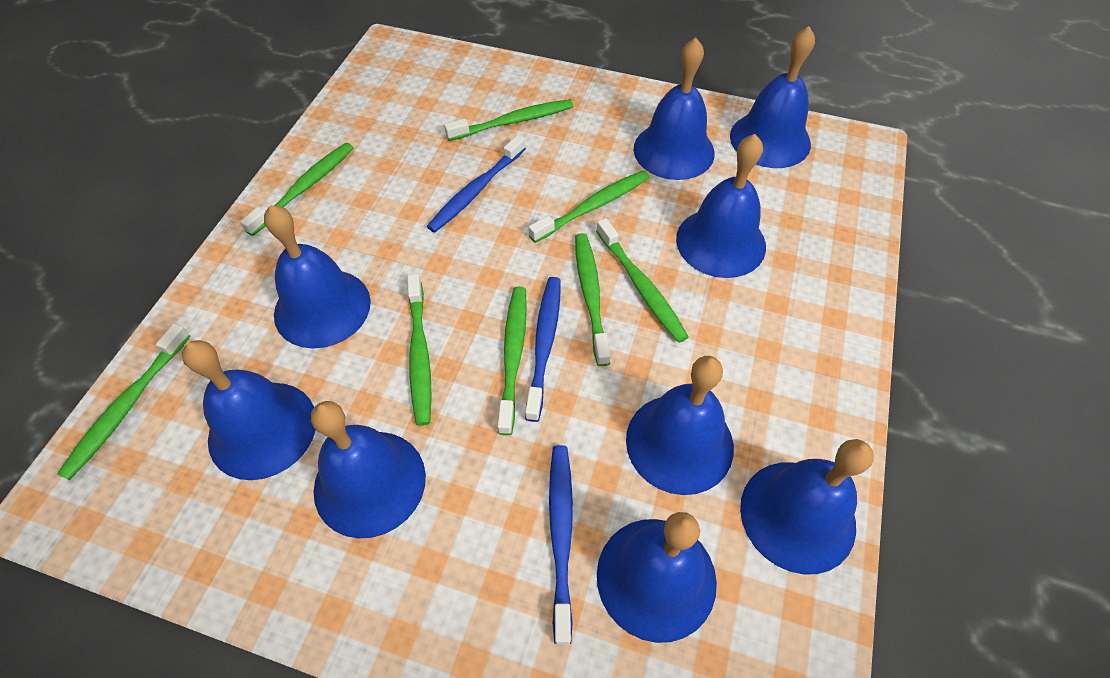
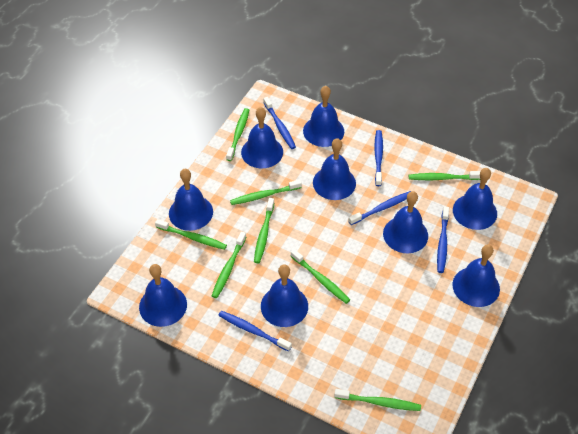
blue toothbrush: 3 -> 5

